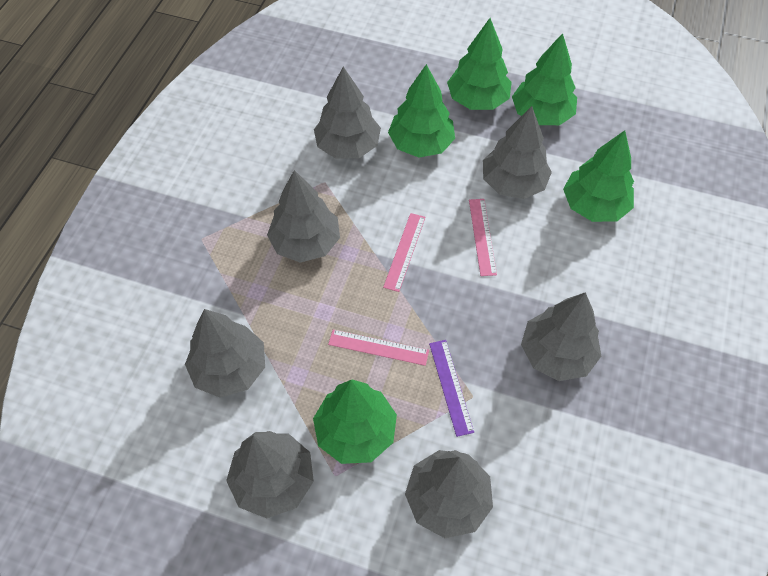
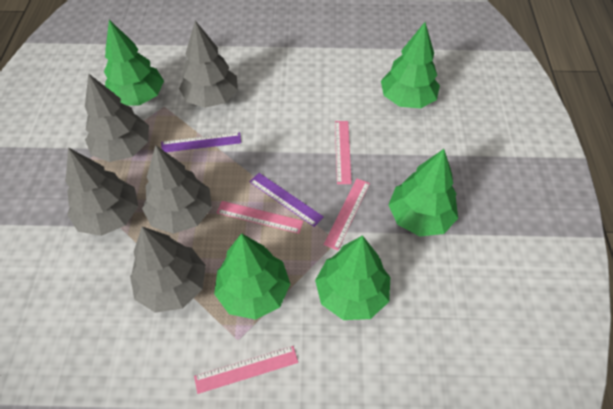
grey tree: 7 -> 5
pink ruler: 3 -> 4
purple ruler: 1 -> 2

